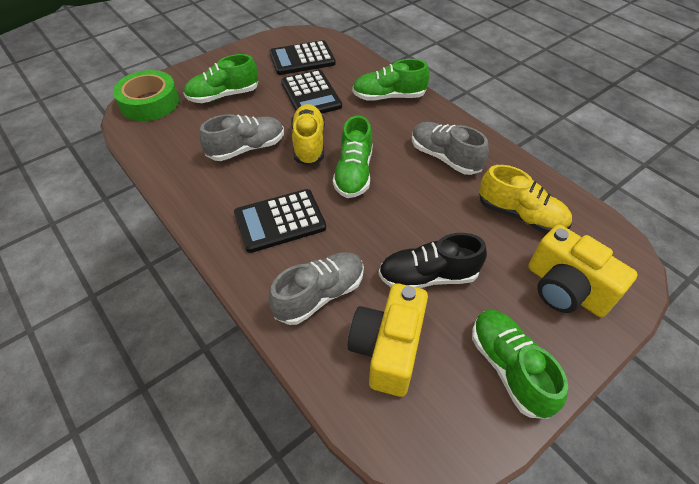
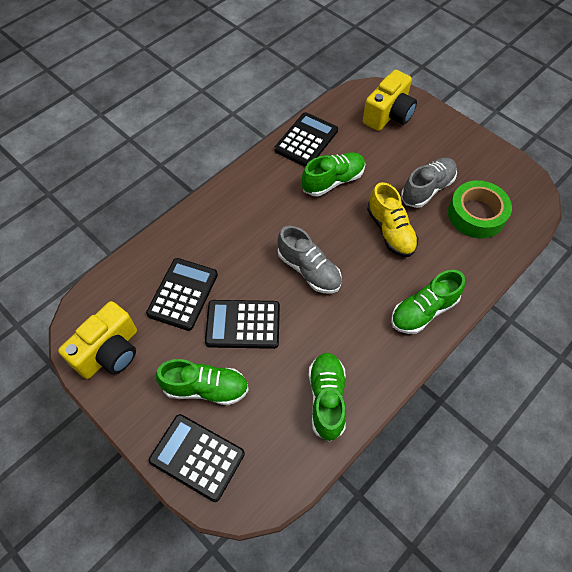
black calculator: 3 -> 4
black shoe: 1 -> 0
grey shoe: 3 -> 2
yellow shoe: 2 -> 1

